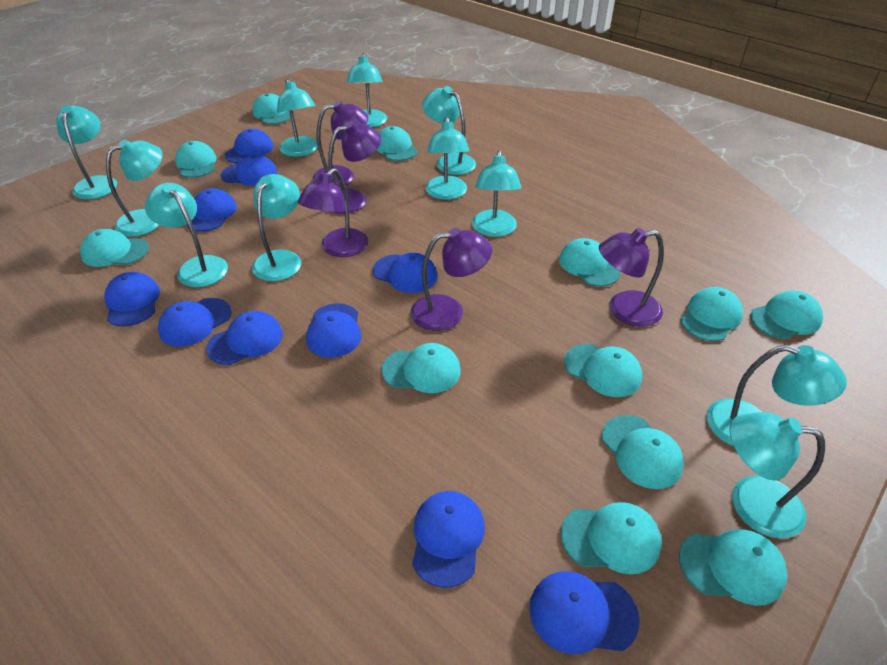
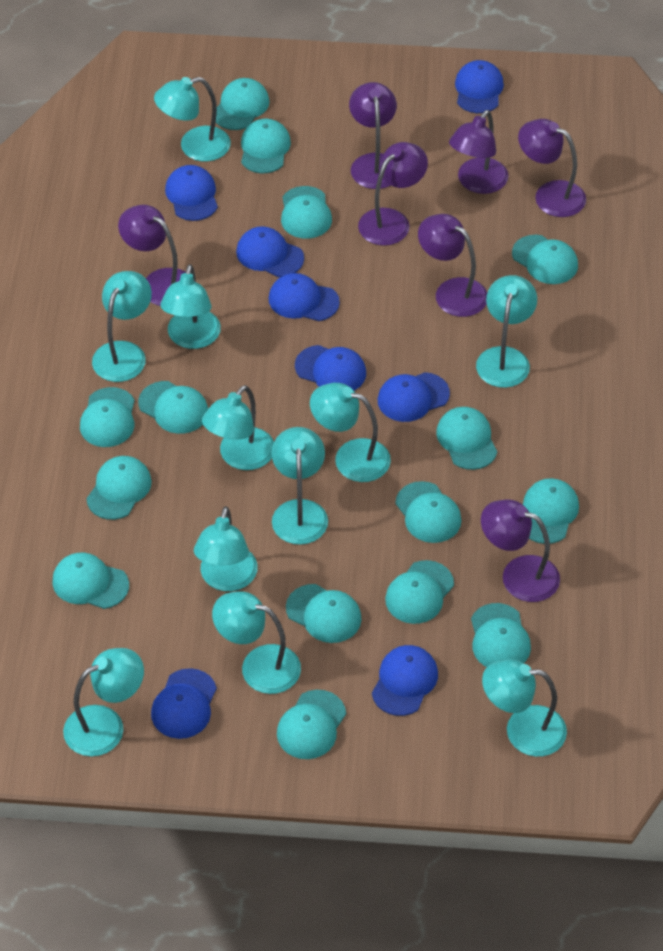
blue cap: 10 -> 8
purple lamp: 5 -> 7
turquoise cap: 12 -> 15

